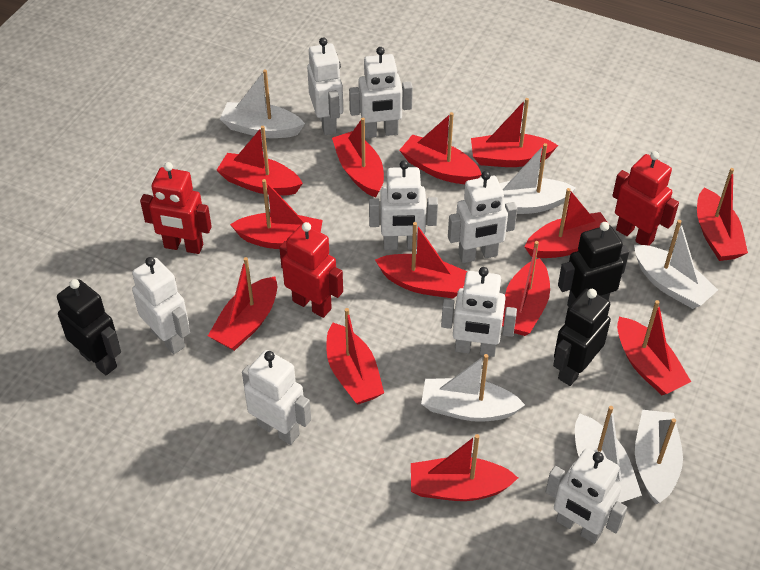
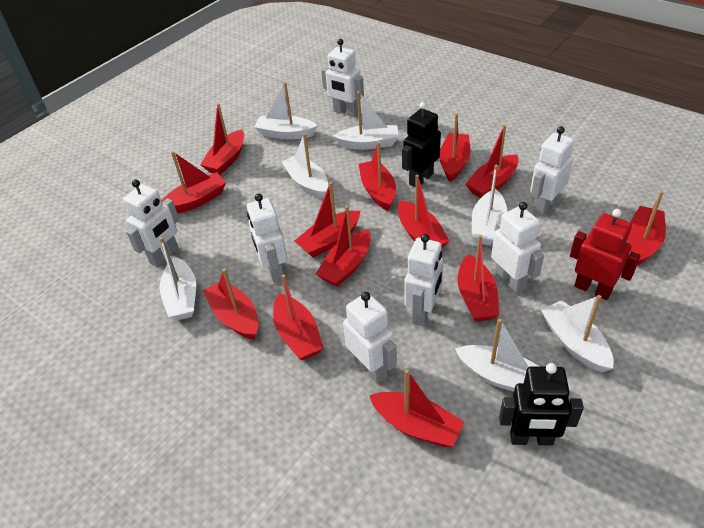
black robot: 3 -> 2
red robot: 3 -> 1
white boat: 6 -> 7
white robot: 8 -> 7

